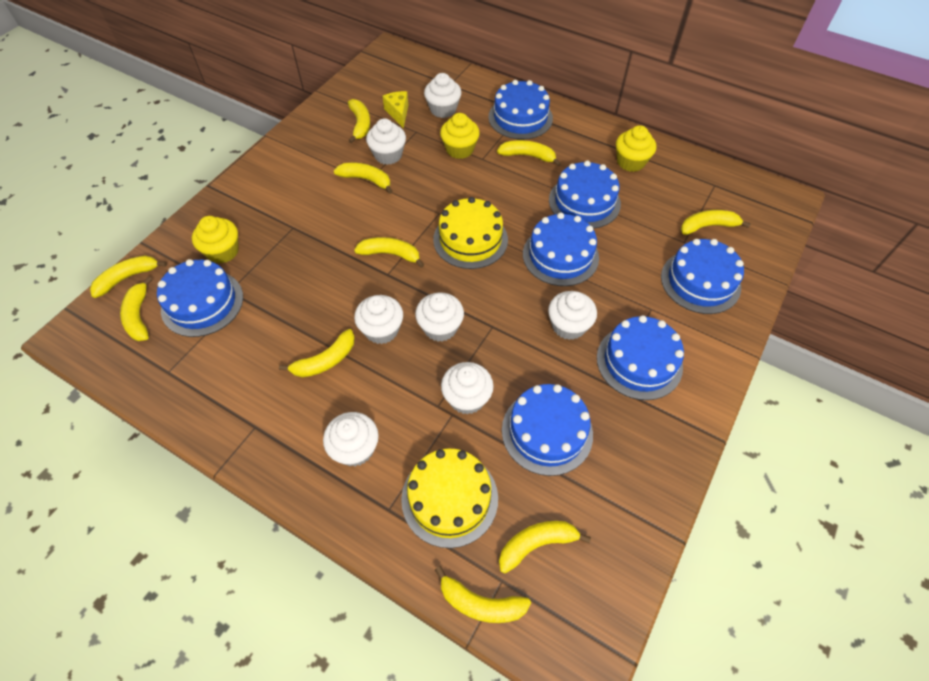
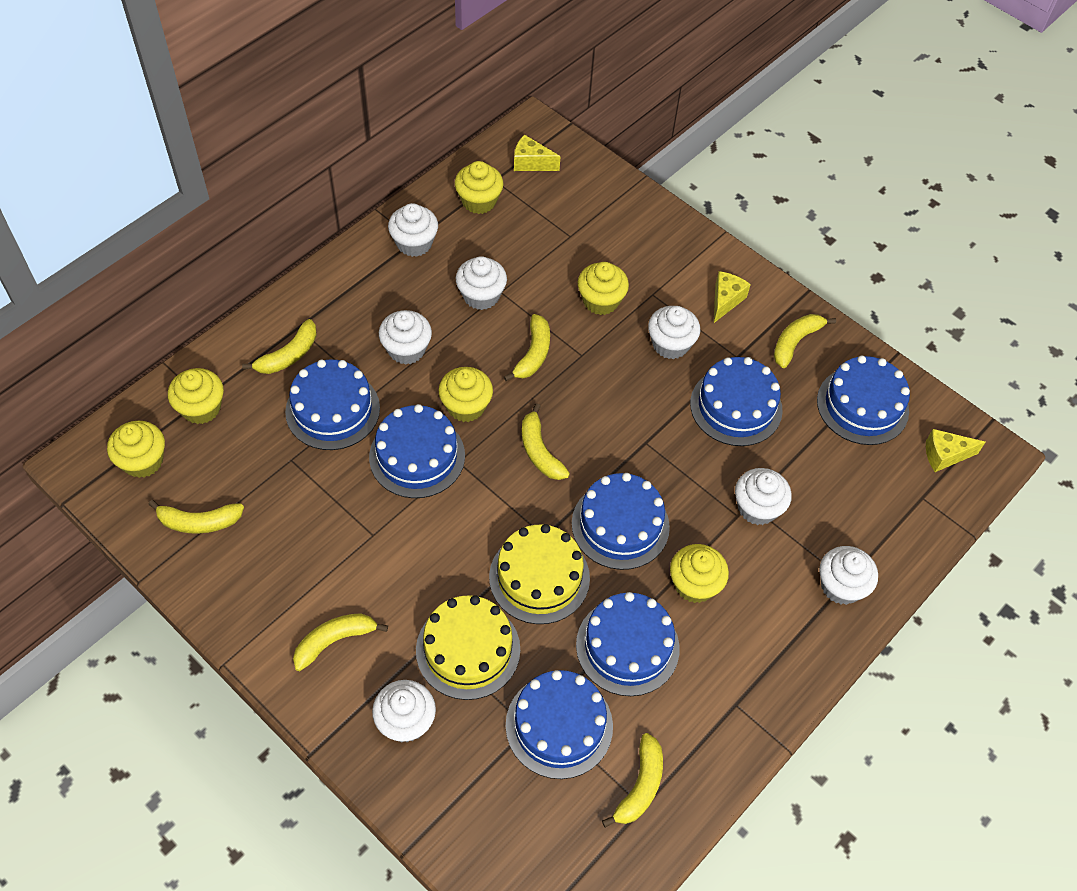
yellow banana: 10 -> 7
yellow cheese: 1 -> 3
yellow cupcake: 3 -> 6

